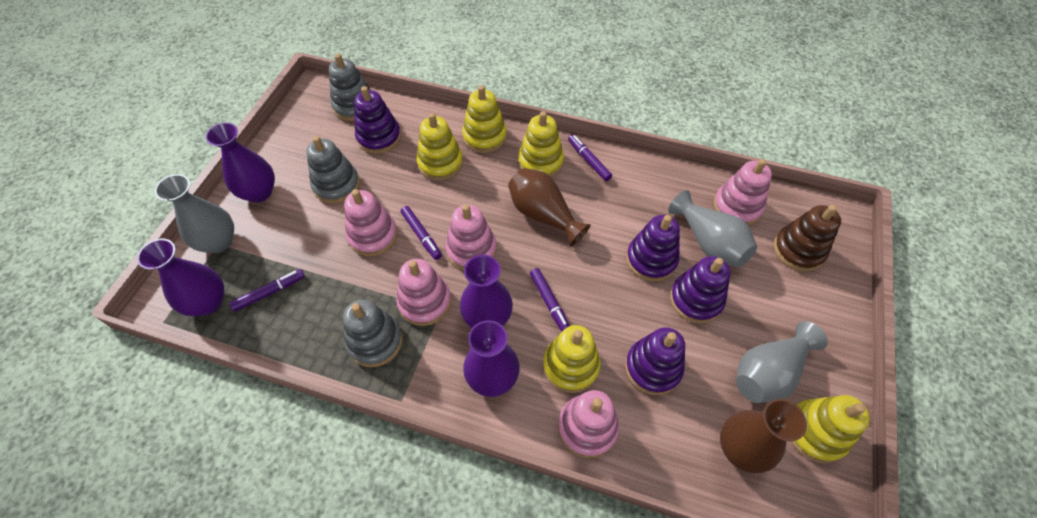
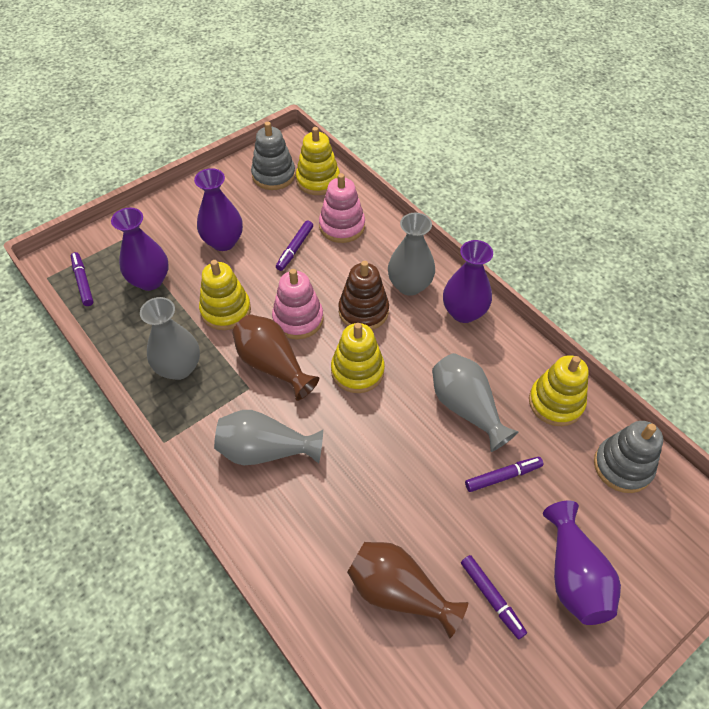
grey stacking toy: 3 -> 2
grey vase: 3 -> 4
pink stacking toy: 5 -> 2
purple stacking toy: 4 -> 0
yellow stacking toy: 5 -> 4

